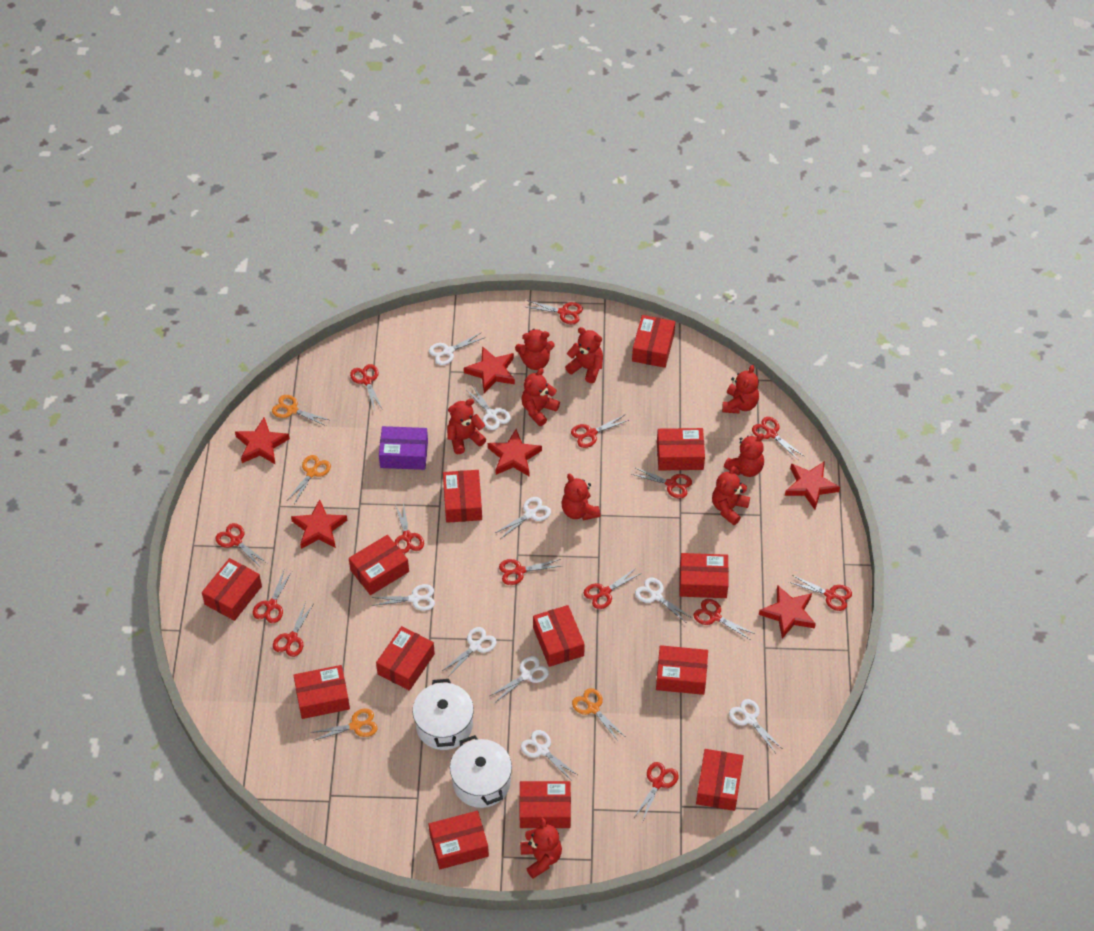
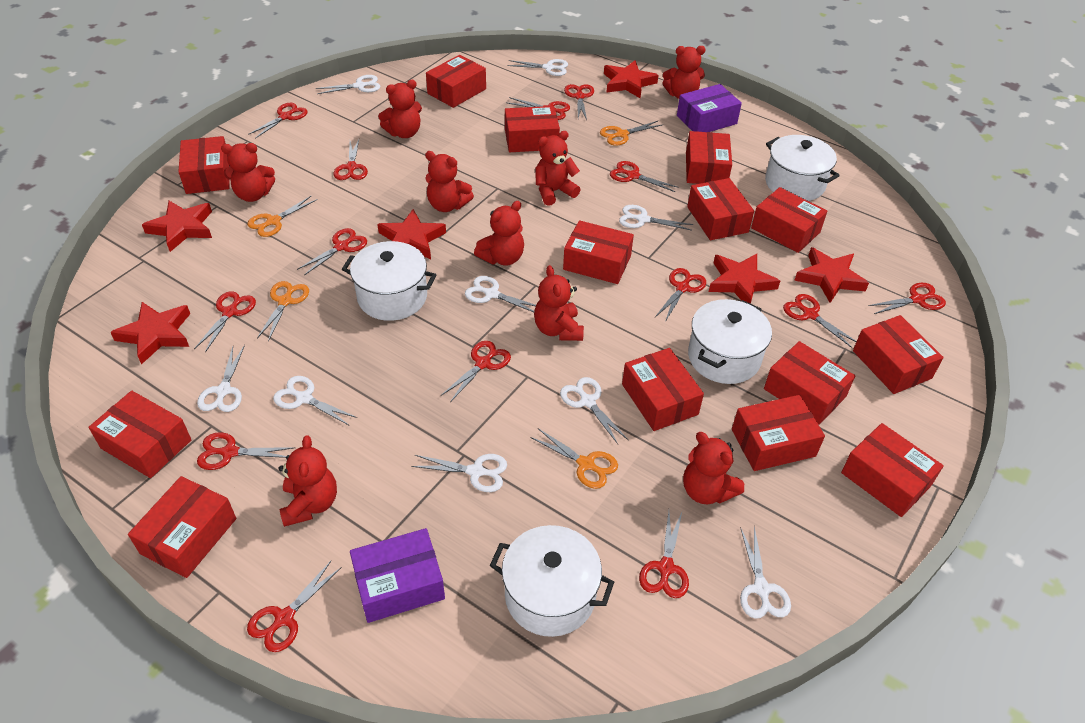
purple box: 1 -> 2
red box: 13 -> 14
white pot: 2 -> 4

